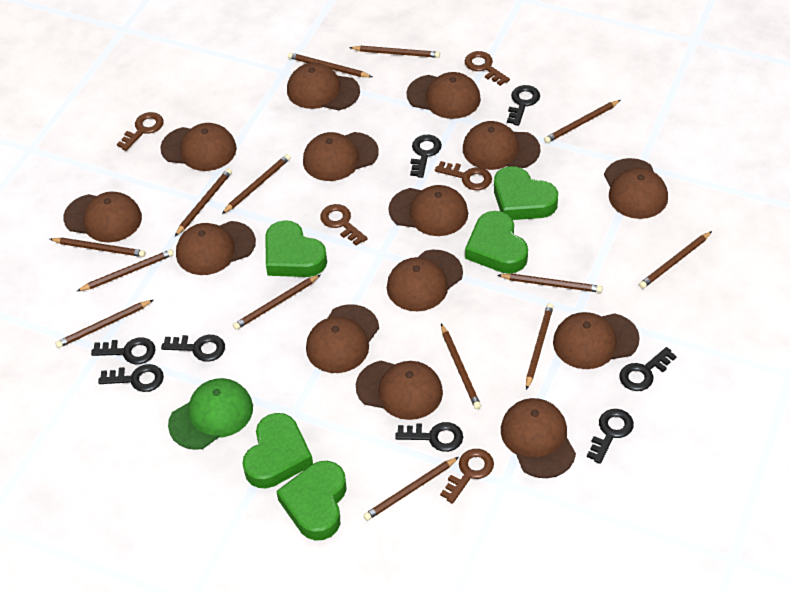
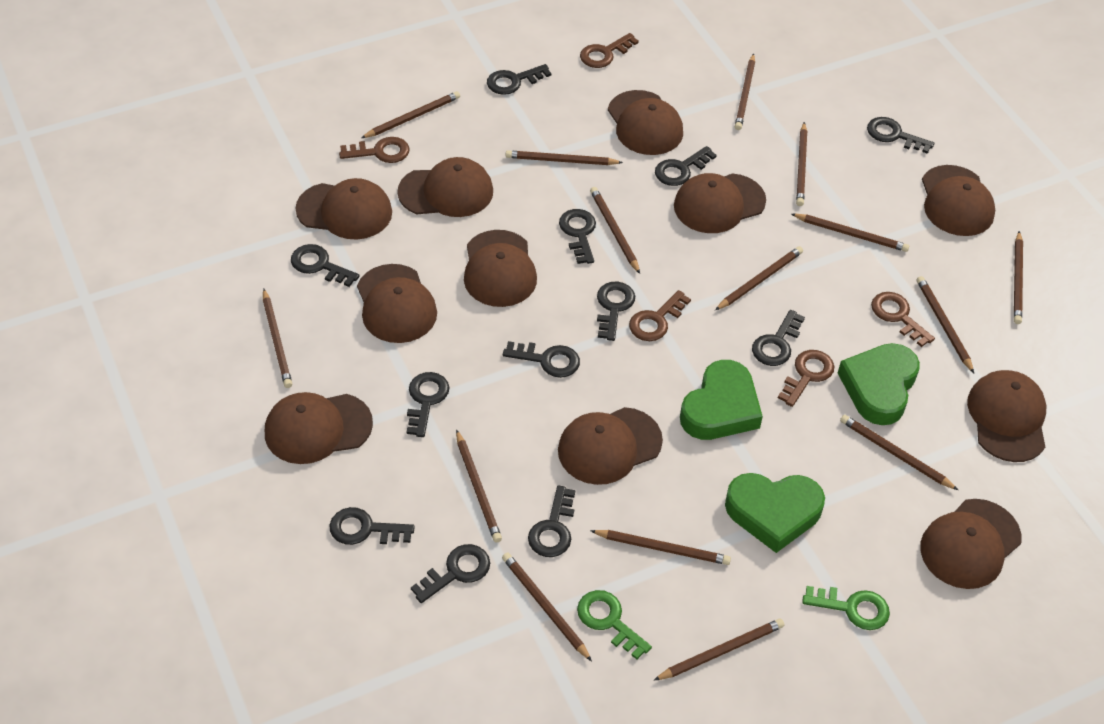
black key: 8 -> 12
brown cap: 14 -> 11
brown pencil: 14 -> 15
green cap: 1 -> 0
green heart: 5 -> 3
green key: 0 -> 2

